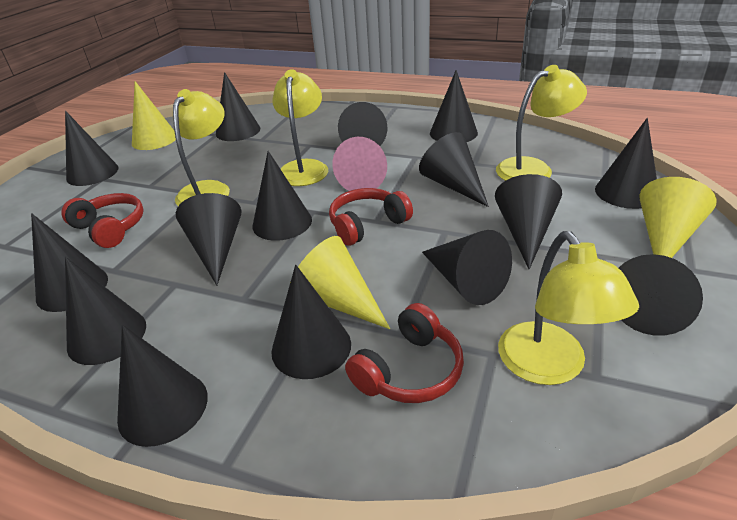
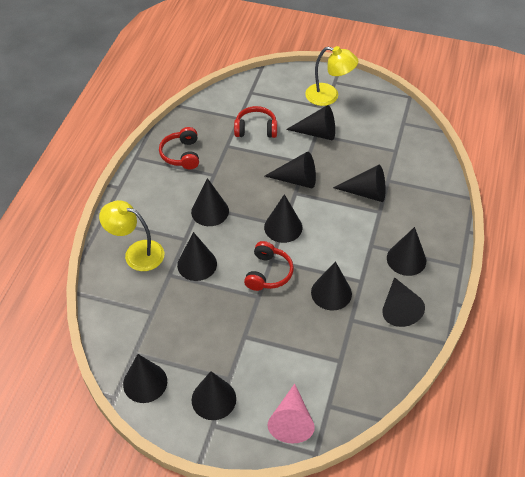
black cone: 15 -> 11
yellow cone: 3 -> 0
yellow lamp: 4 -> 2

